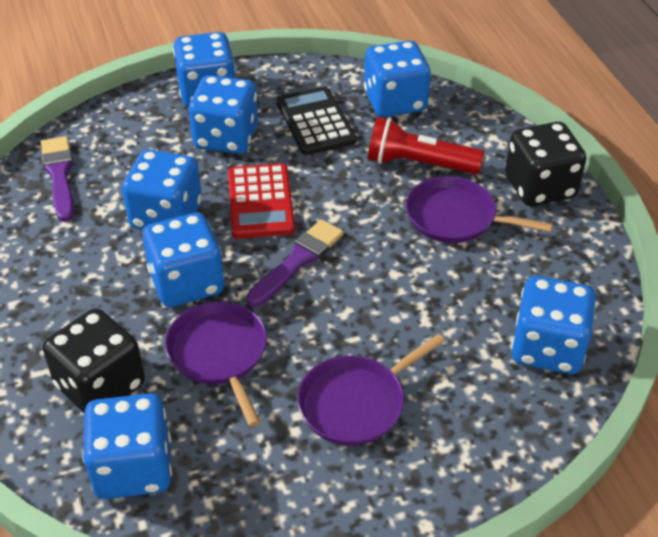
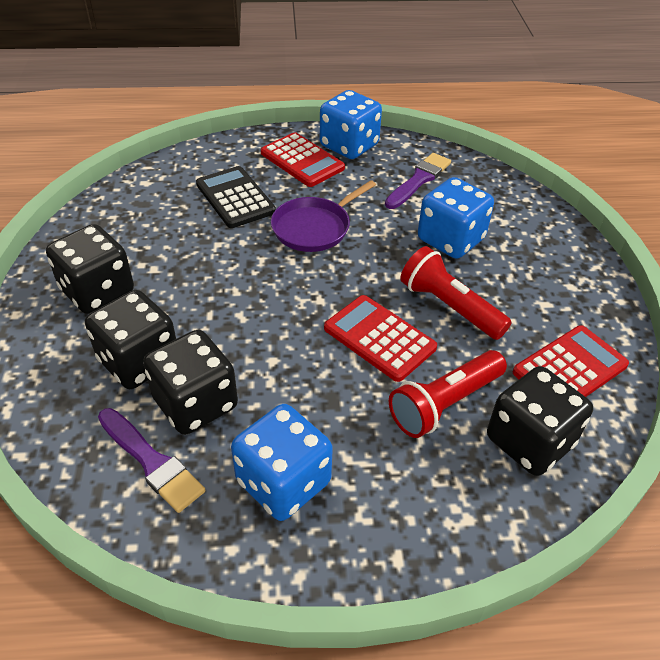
black dice: 2 -> 4
blue dice: 7 -> 3
purple pan: 3 -> 1
red calculator: 1 -> 3
red flashlight: 1 -> 2

